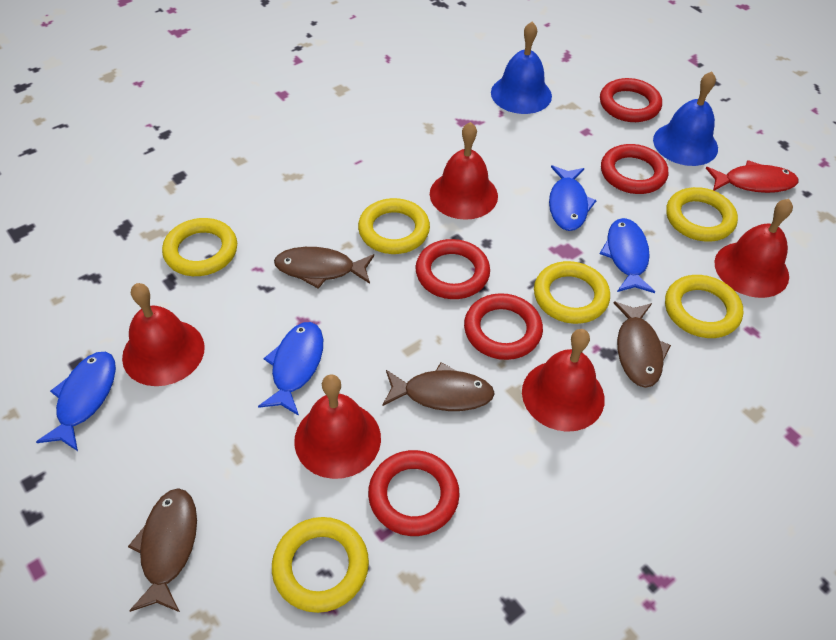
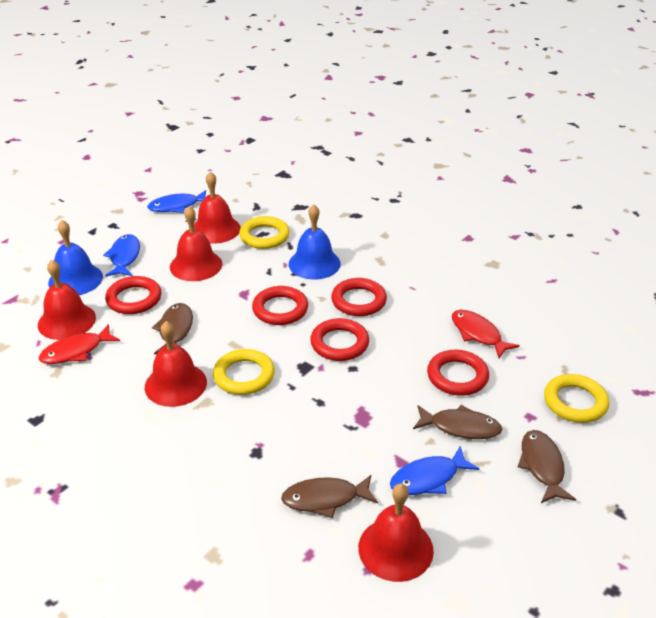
blue fish: 4 -> 3
red fish: 1 -> 2
yellow ring: 6 -> 3

